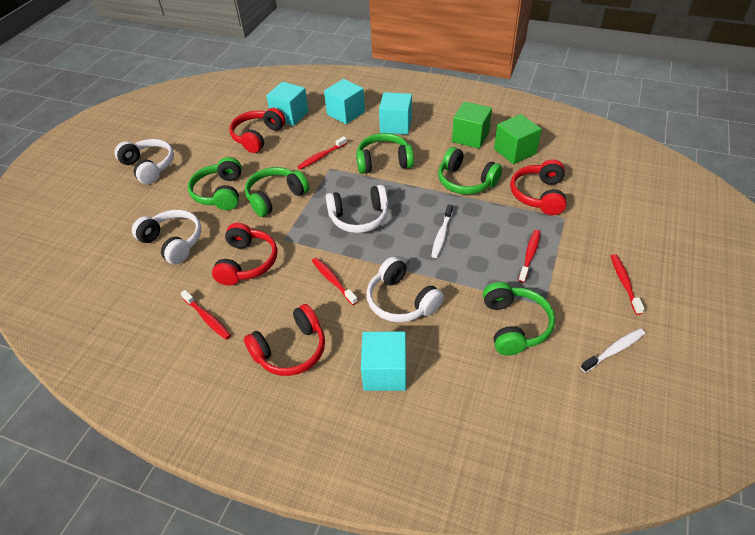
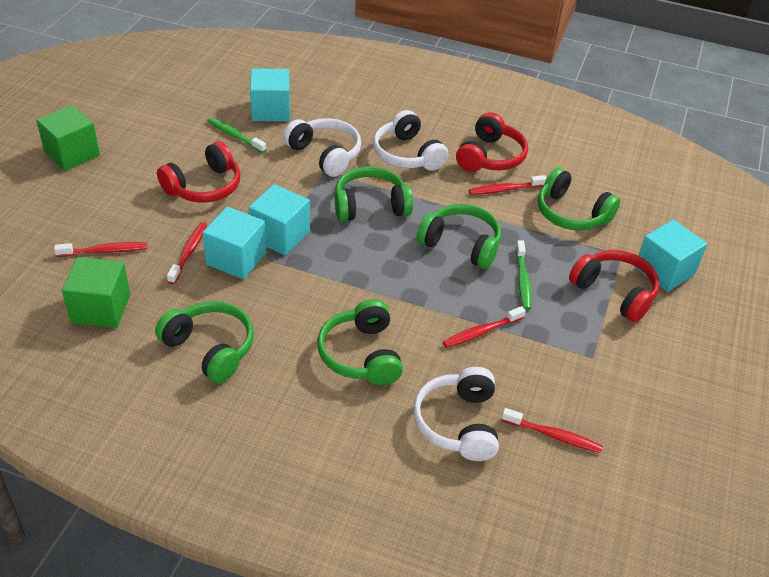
green toothbrush: 0 -> 2
red headphones: 4 -> 3
white headphones: 4 -> 3
white toothbrush: 2 -> 0

